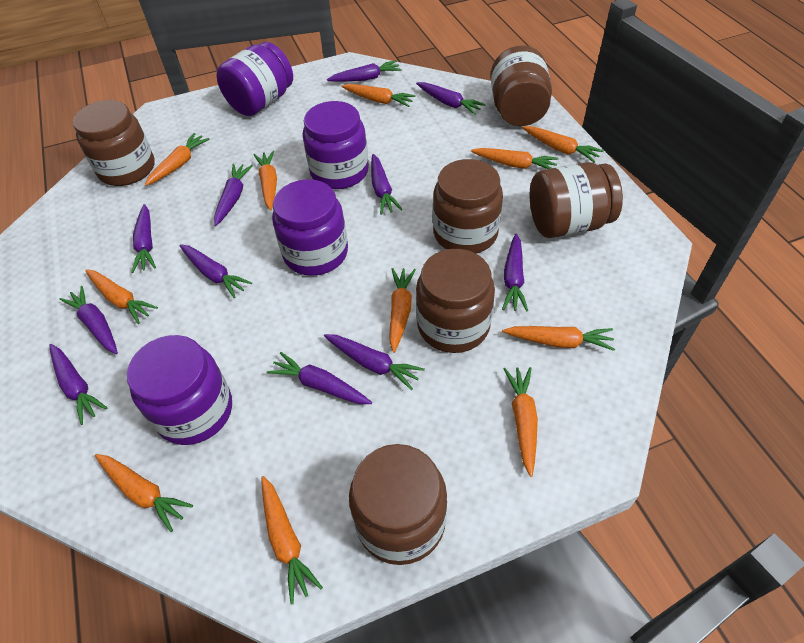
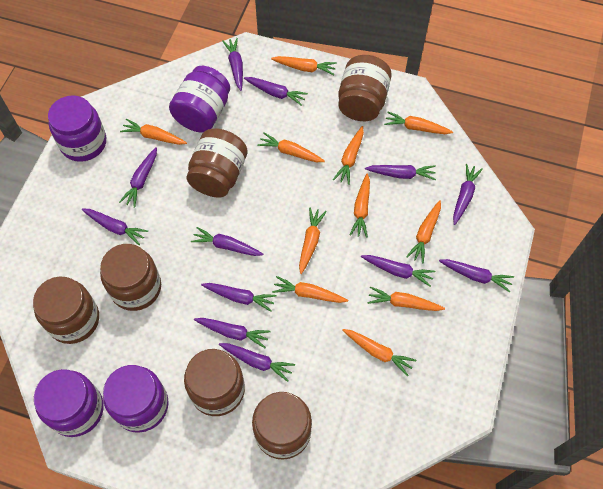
purple carrot: 11 -> 12

